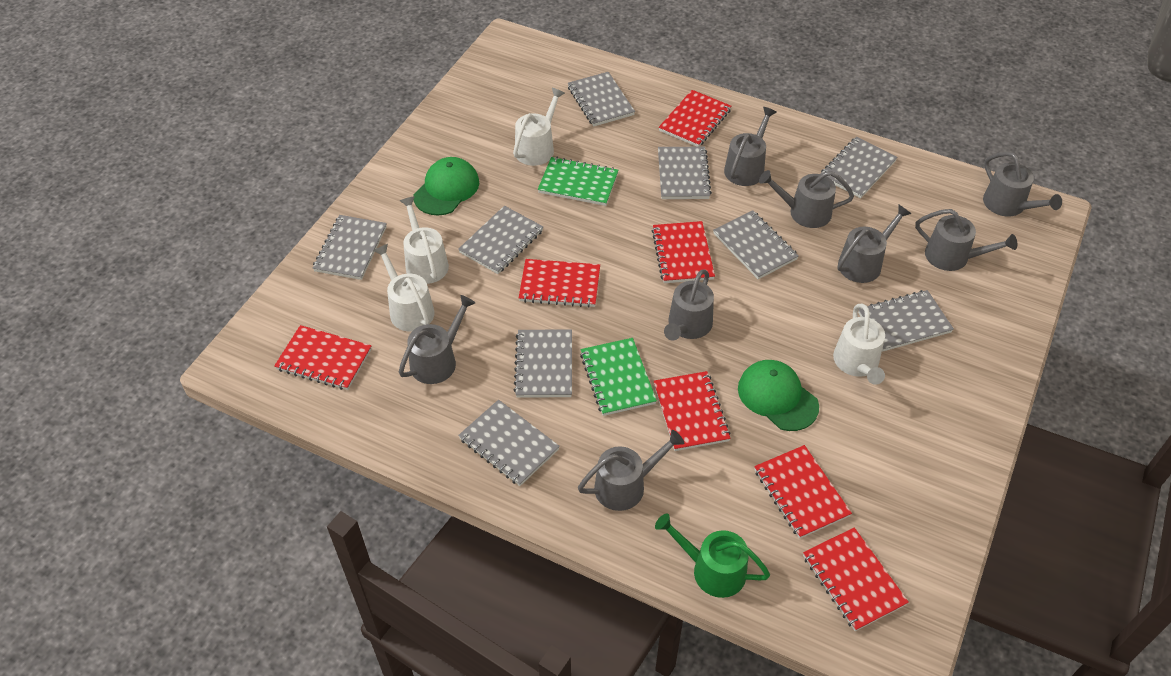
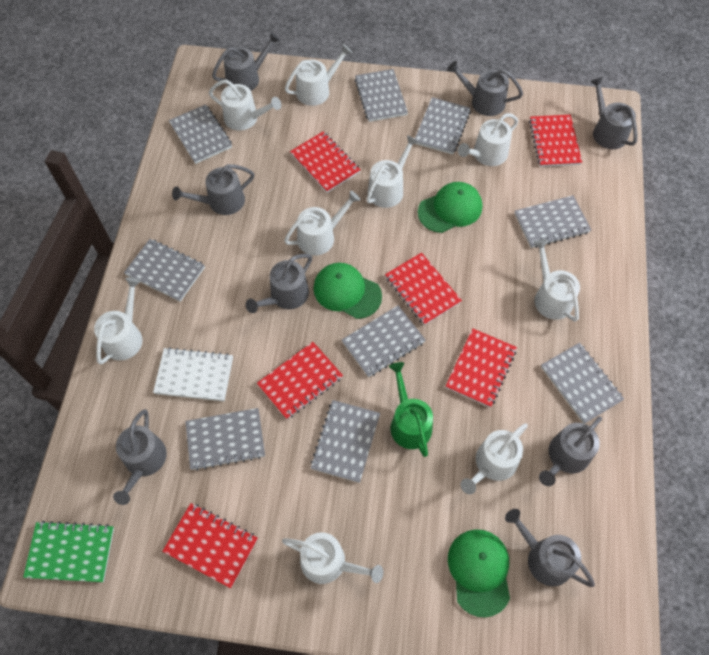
green cap: 2 -> 3
green notebook: 2 -> 1
red notebook: 7 -> 6
white notebook: 0 -> 1
white watering can: 4 -> 9

